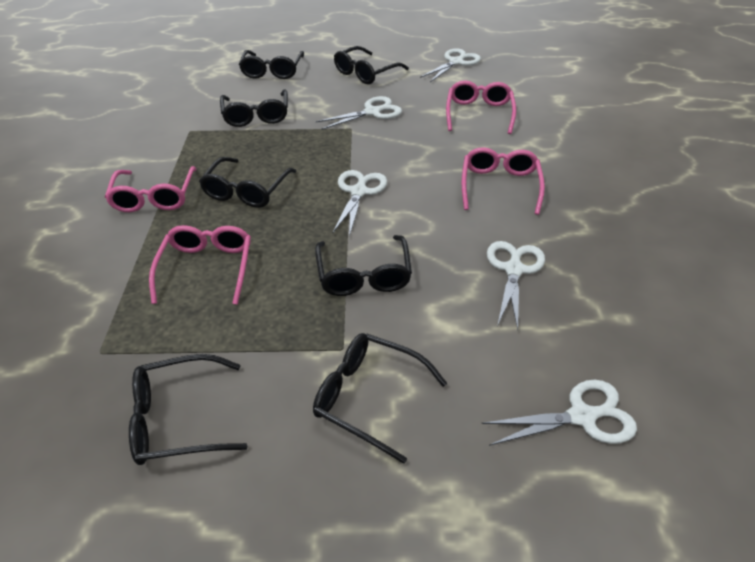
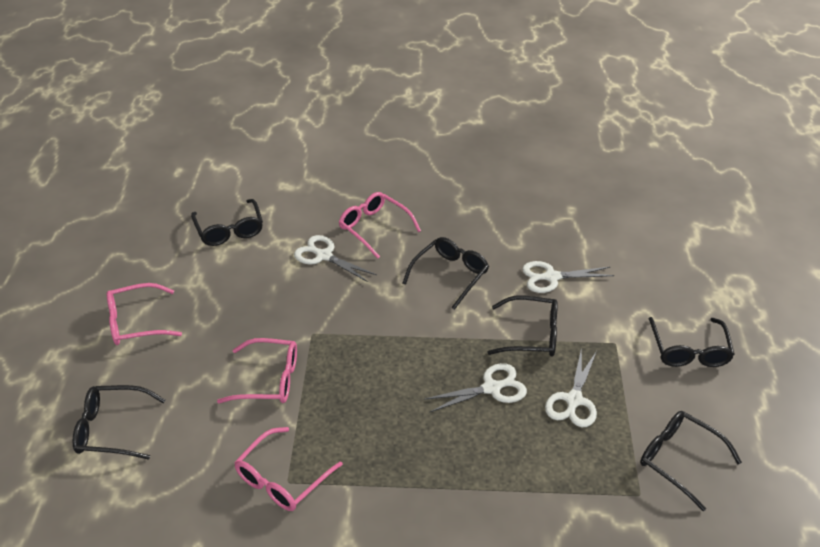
black glasses: 7 -> 6
white scissors: 5 -> 4

